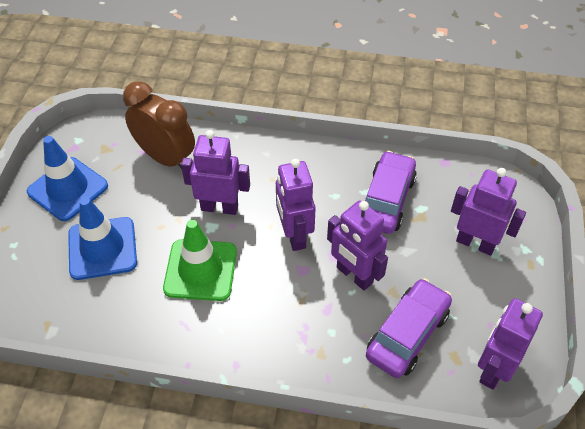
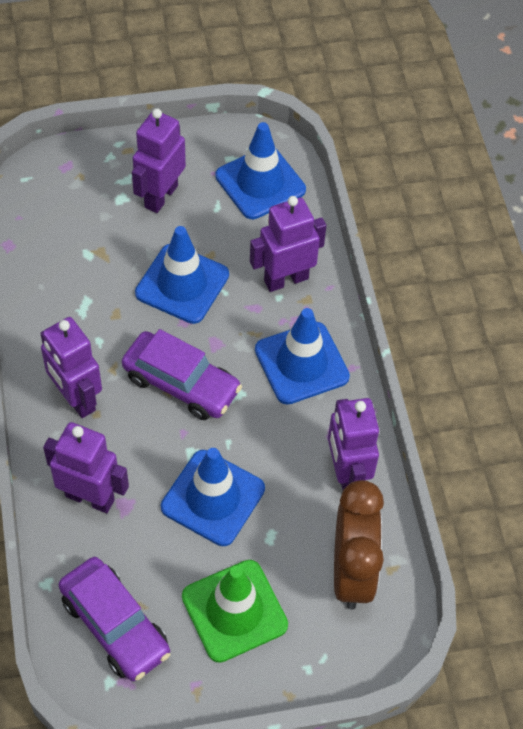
blue traffic cone: 2 -> 4

